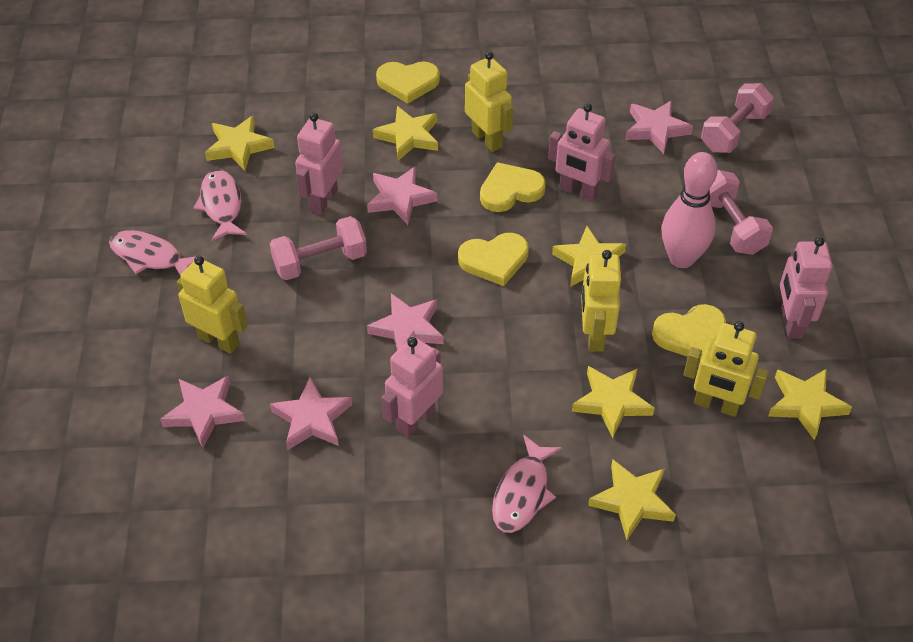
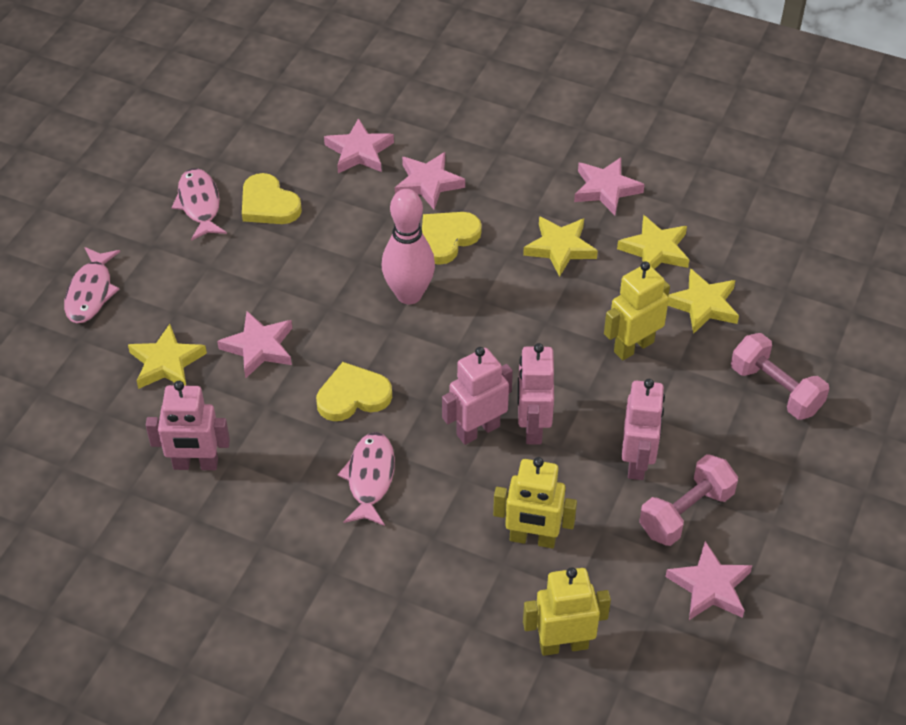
pink dumbbell: 3 -> 2
yellow heart: 4 -> 3
yellow robot: 4 -> 3
yellow star: 6 -> 4

